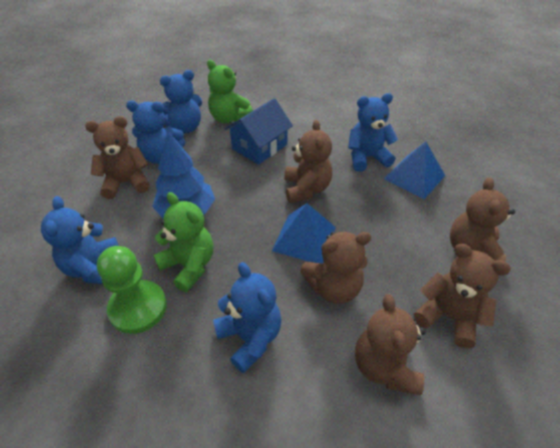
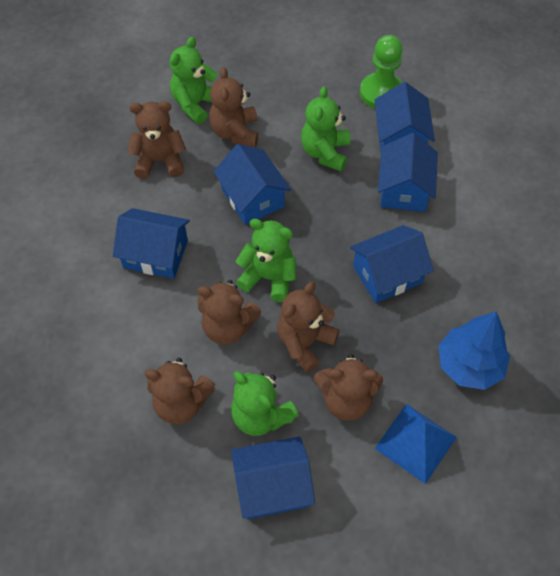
blue house: 1 -> 6
blue pyramid: 2 -> 1
blue teddy bear: 5 -> 0
green teddy bear: 2 -> 4

